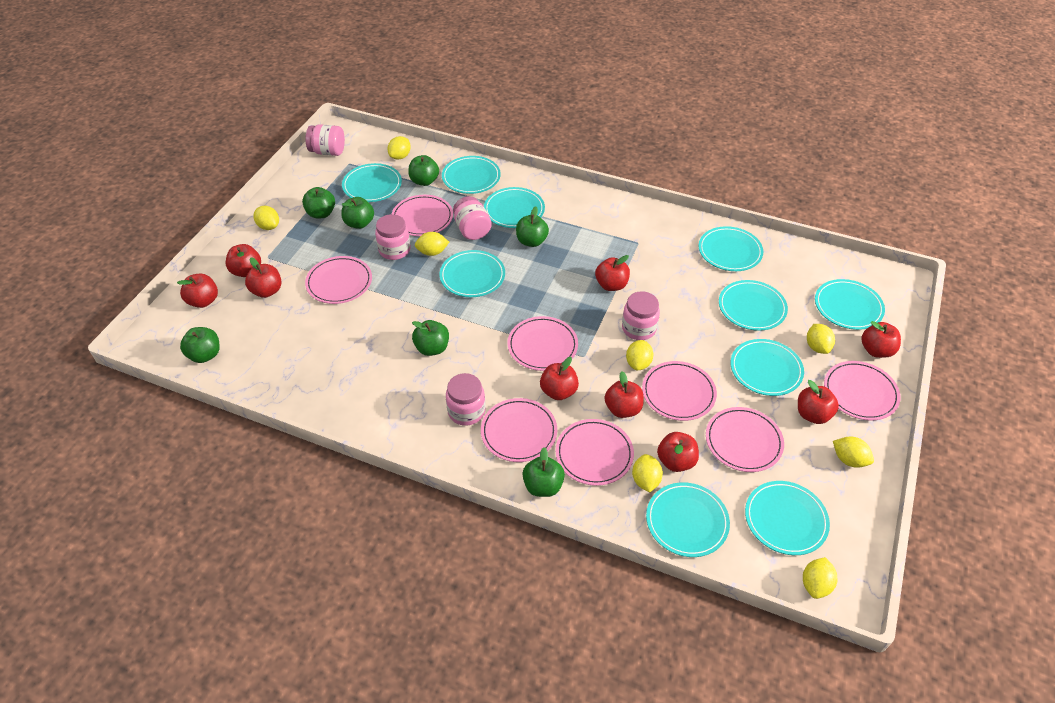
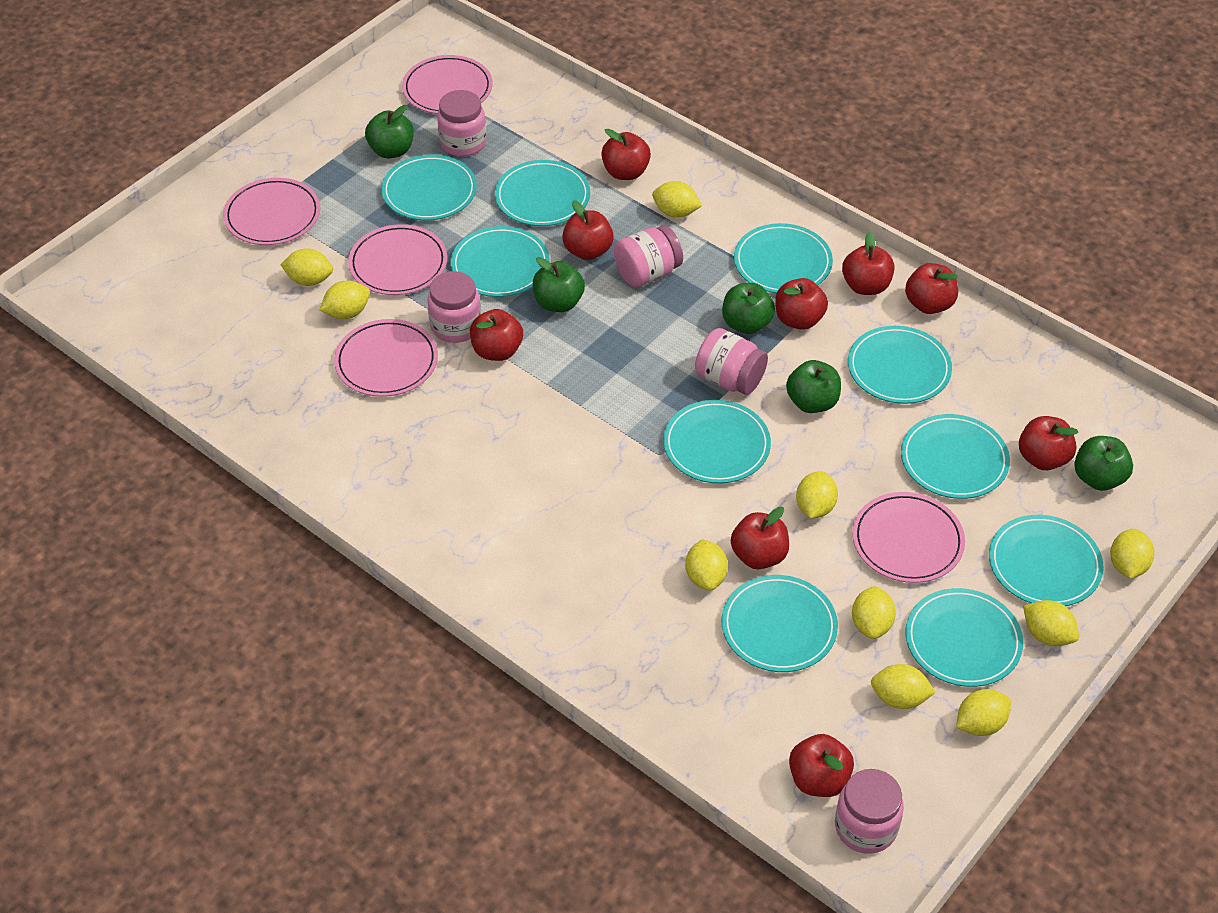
green apple: 7 -> 5
pink plate: 8 -> 5
yellow lemon: 8 -> 10

